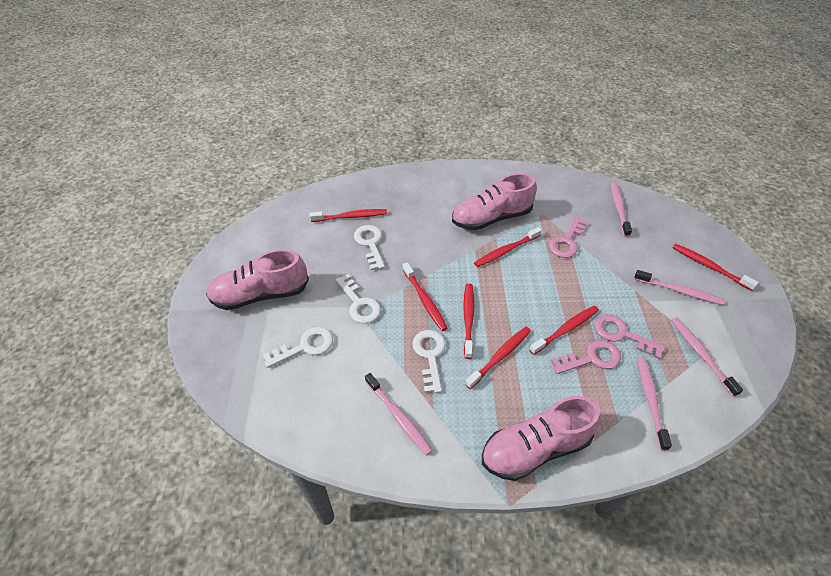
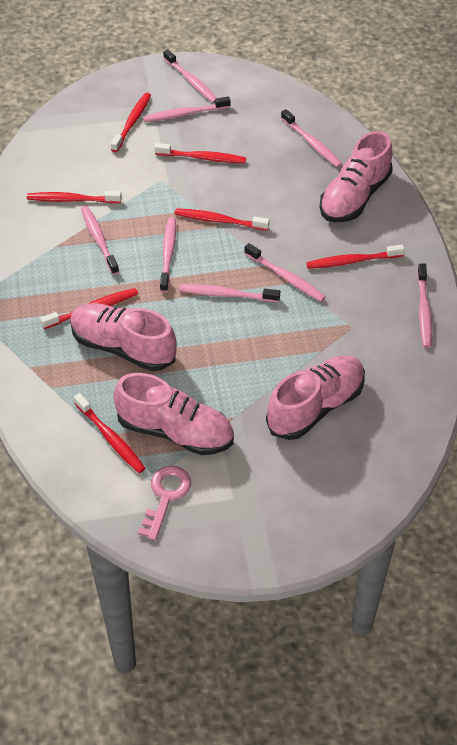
pink key: 3 -> 1
pink shoe: 3 -> 4
pink toothbrush: 5 -> 8
white key: 4 -> 0

